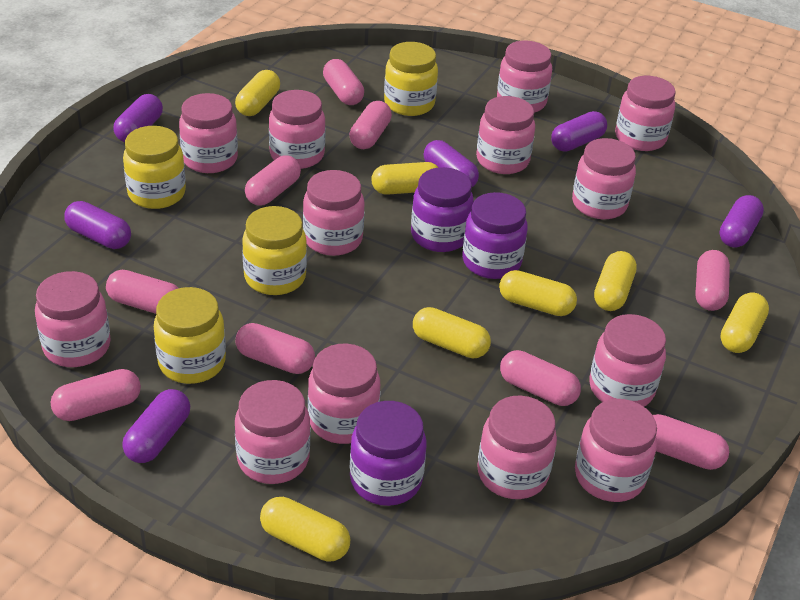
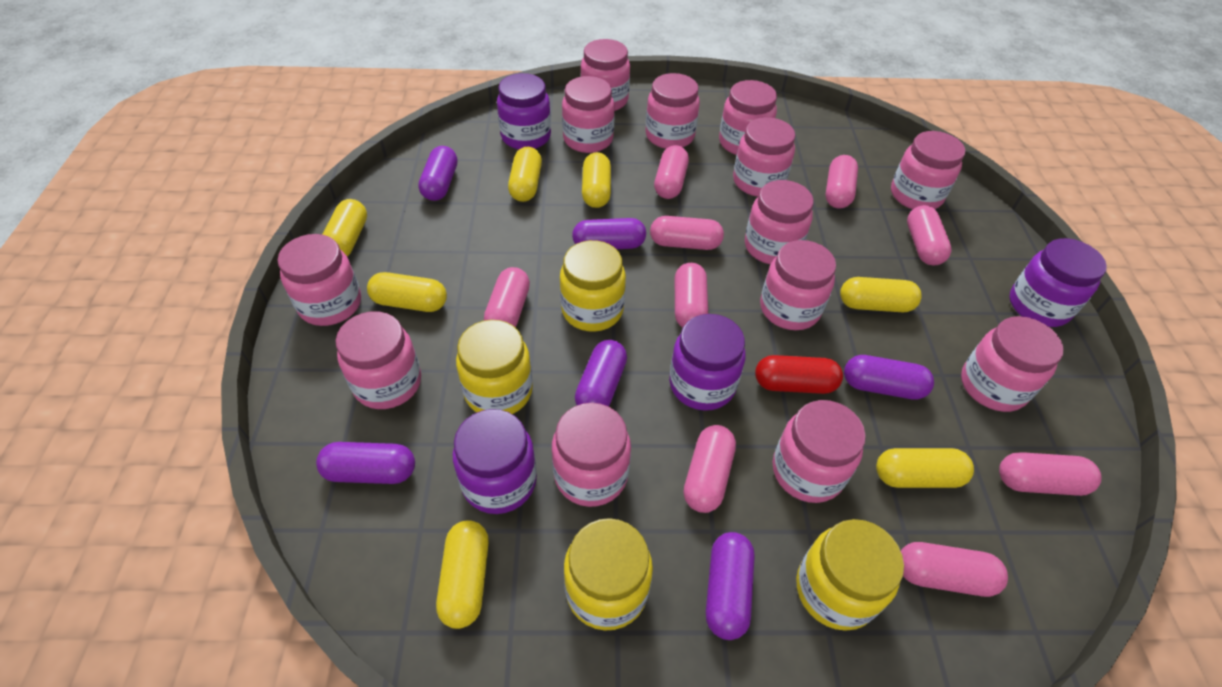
purple jar: 3 -> 4
red capsule: 0 -> 1

